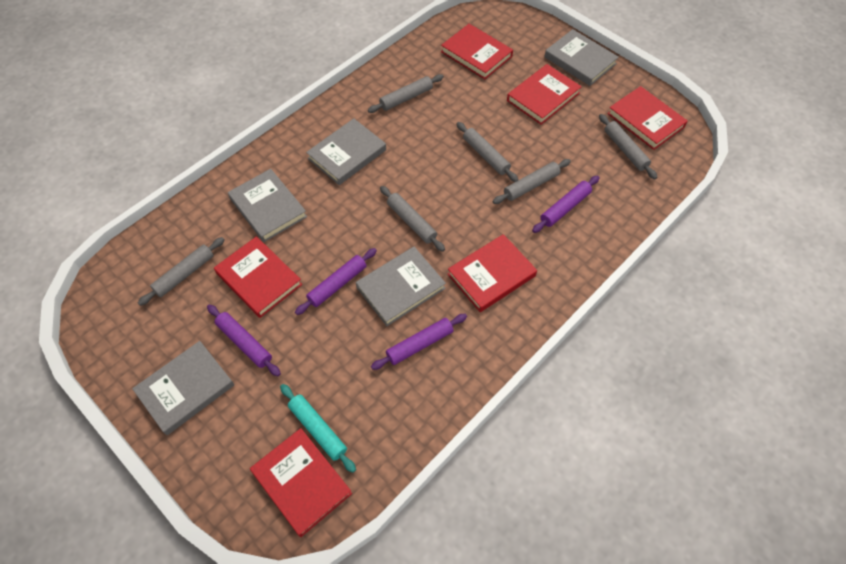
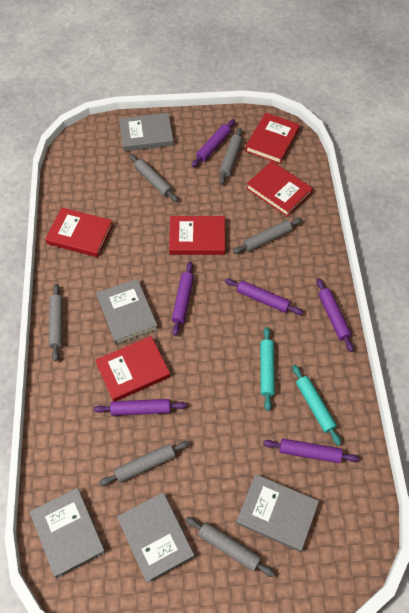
purple rolling pin: 4 -> 6
red book: 6 -> 5
turquoise rolling pin: 1 -> 2

